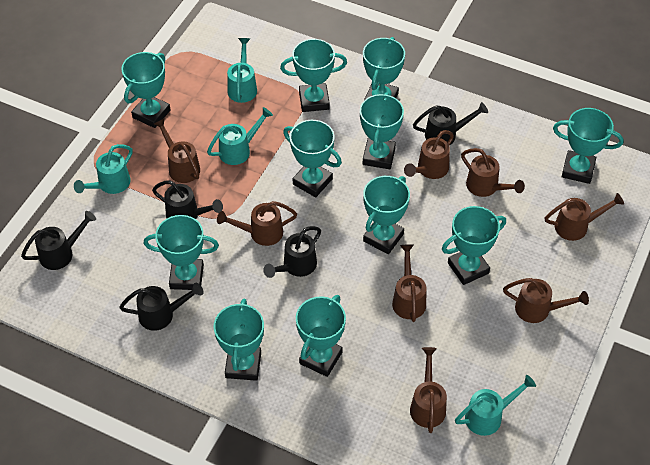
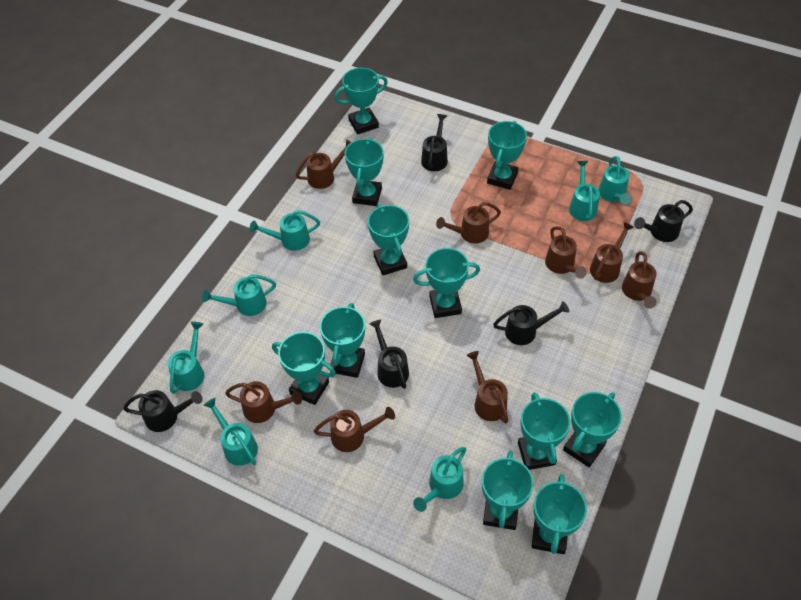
turquoise watering can: 4 -> 7

